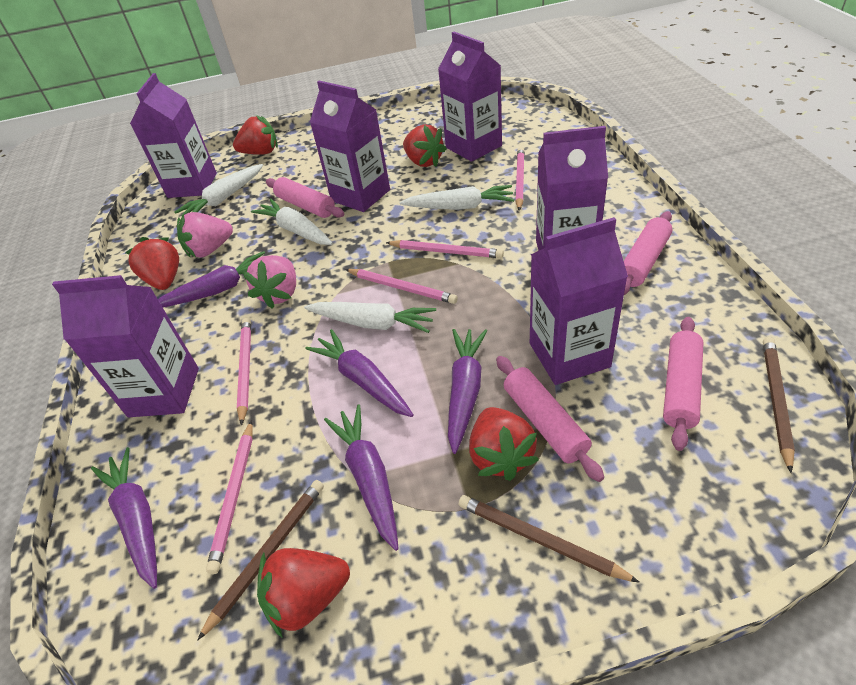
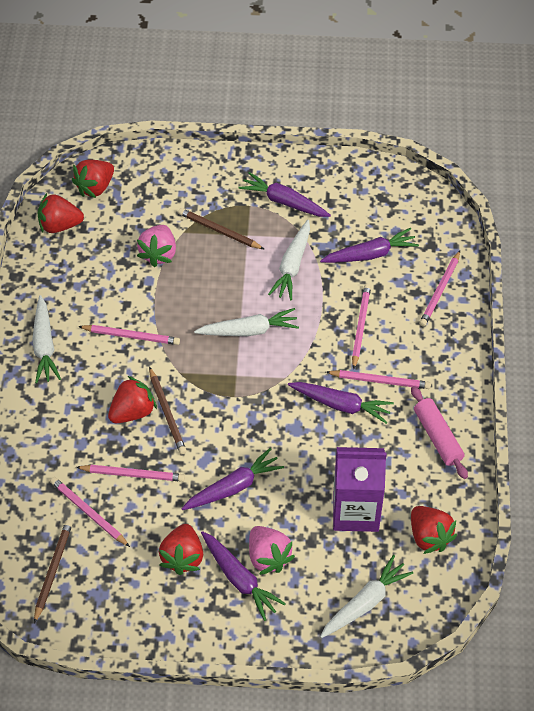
pink pencil: 5 -> 6
pink rolling pin: 4 -> 1
purple carton: 6 -> 1

